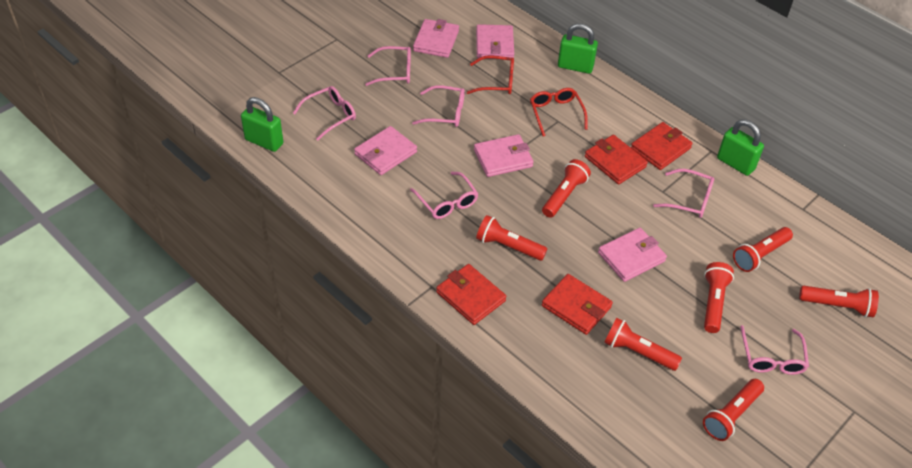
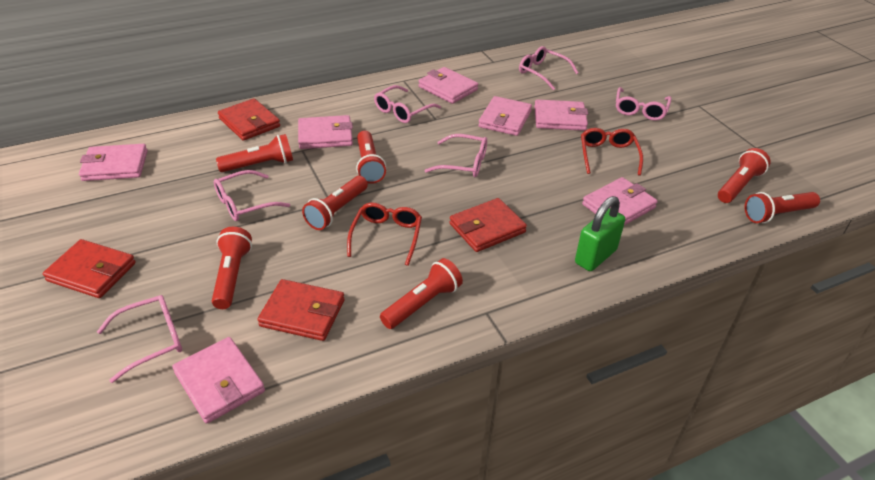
green padlock: 3 -> 1
pink wallet: 5 -> 7

